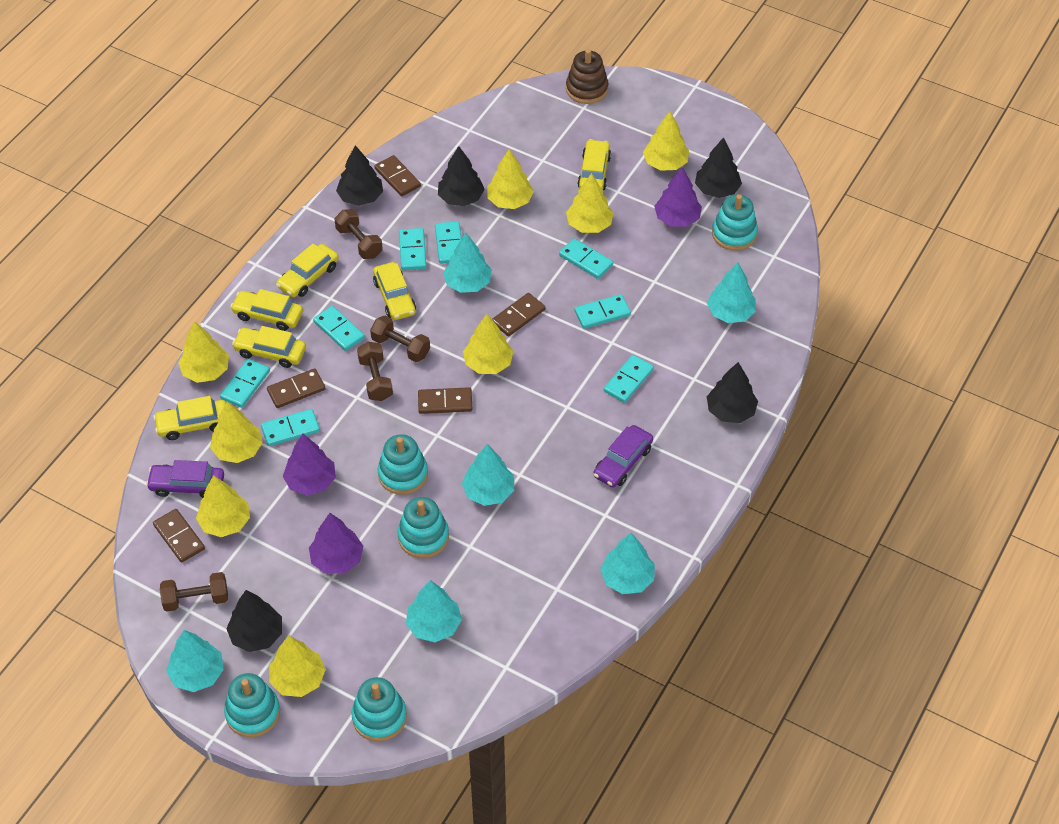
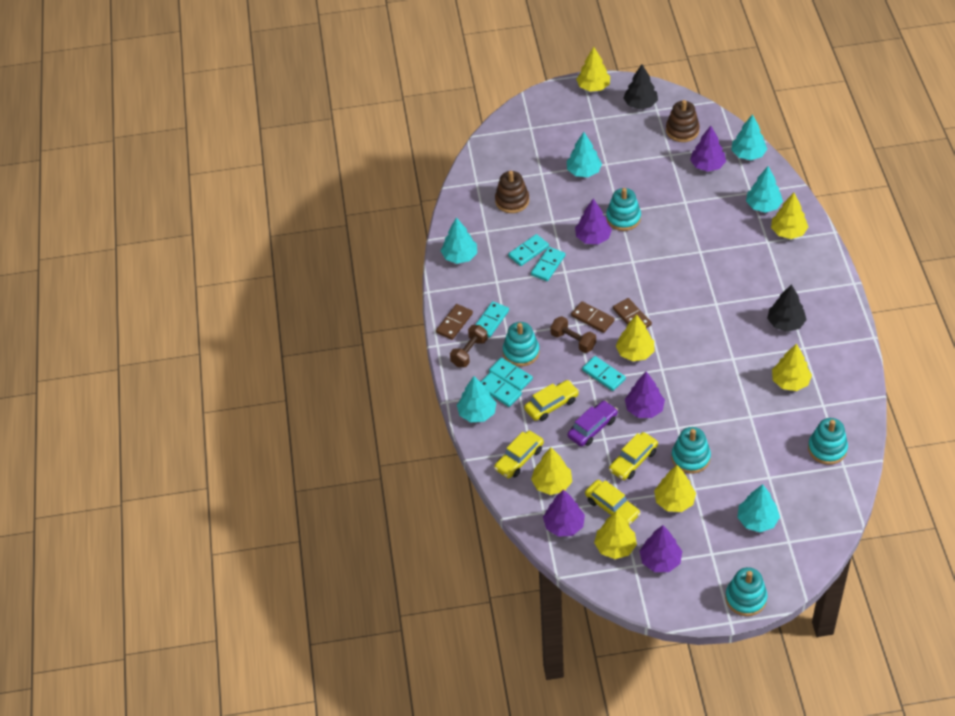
black tree: 5 -> 2
brown domino: 5 -> 3
brown dumbbell: 4 -> 2
brown stacking toy: 1 -> 2
purple car: 2 -> 1
purple tree: 3 -> 5
turquoise domino: 8 -> 6
yellow car: 6 -> 4
yellow tree: 8 -> 7

